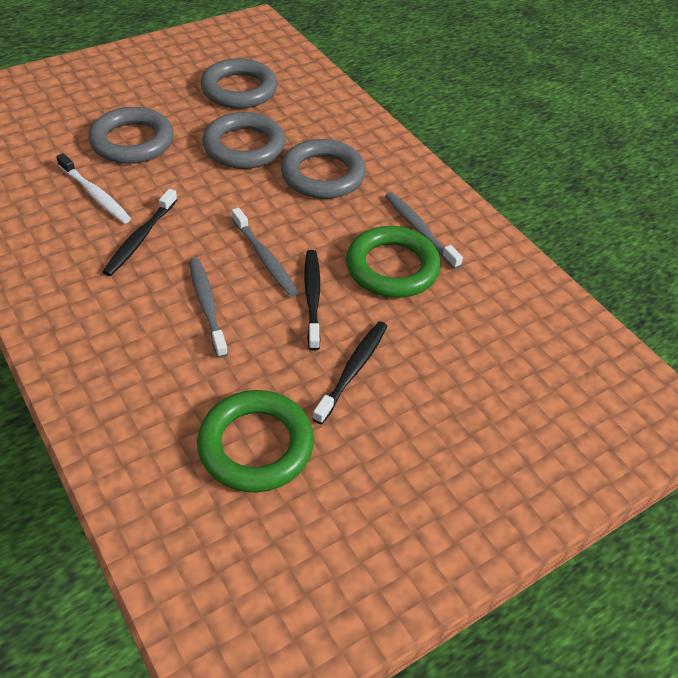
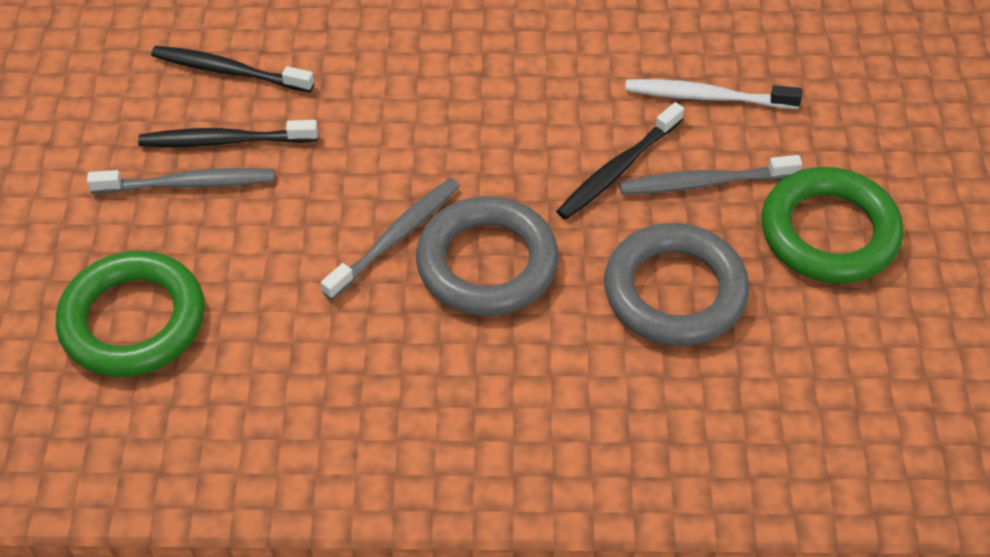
grey ring: 4 -> 2

